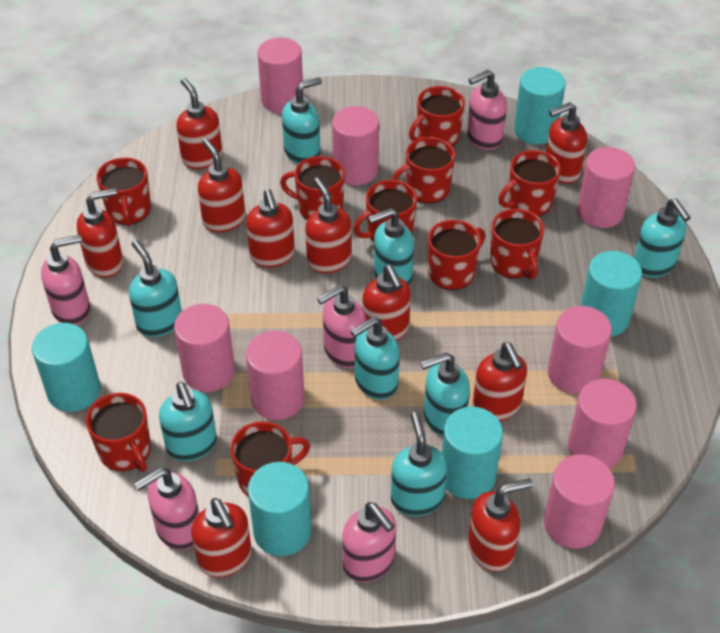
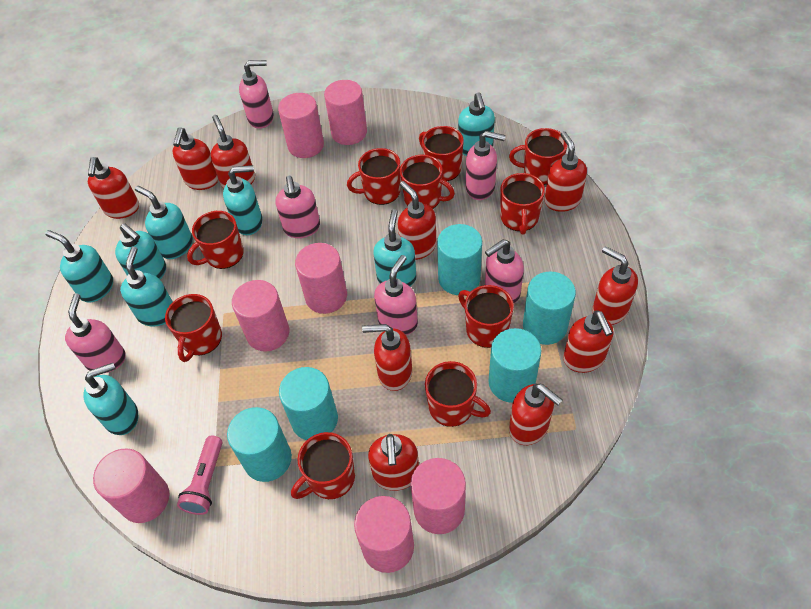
pink cylinder: 8 -> 7
pink flashlight: 0 -> 1
pink soap dispenser: 5 -> 6

